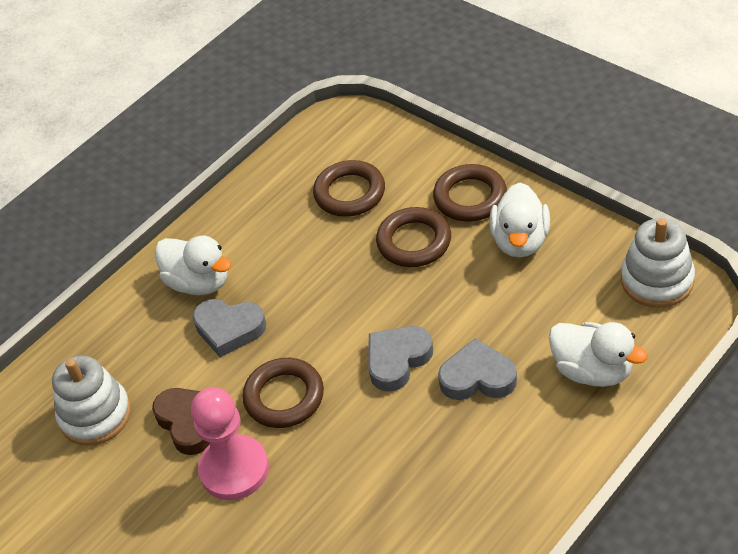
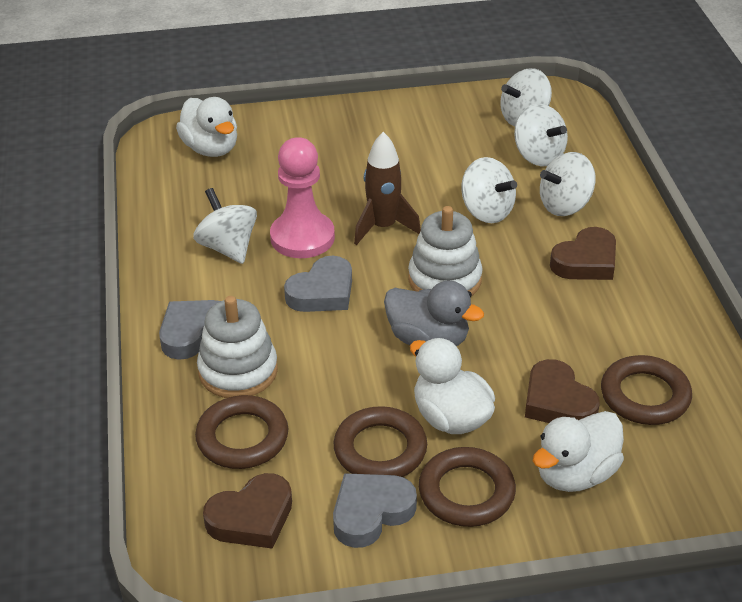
brown heart: 1 -> 3
brown rocket: 0 -> 1
grey duck: 0 -> 1
white spinning top: 0 -> 5

